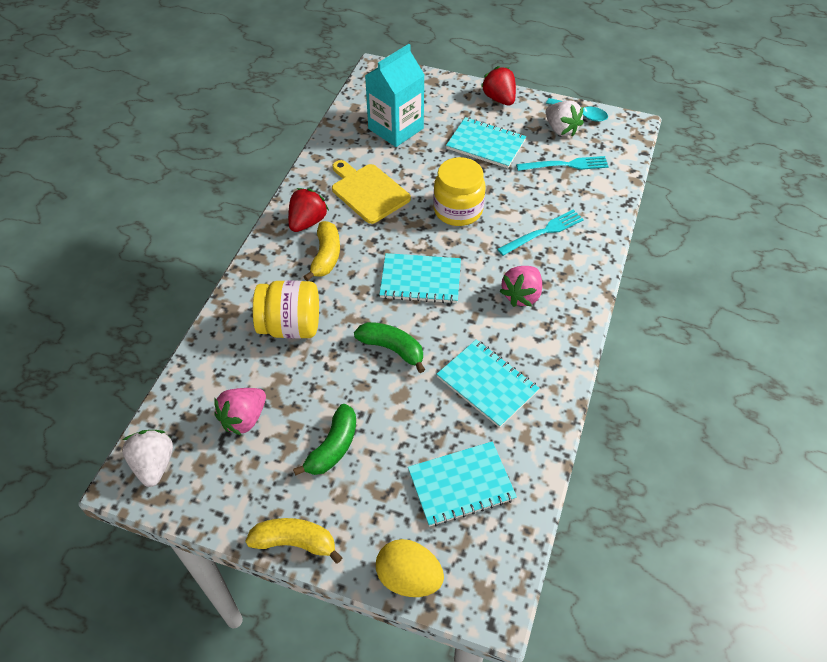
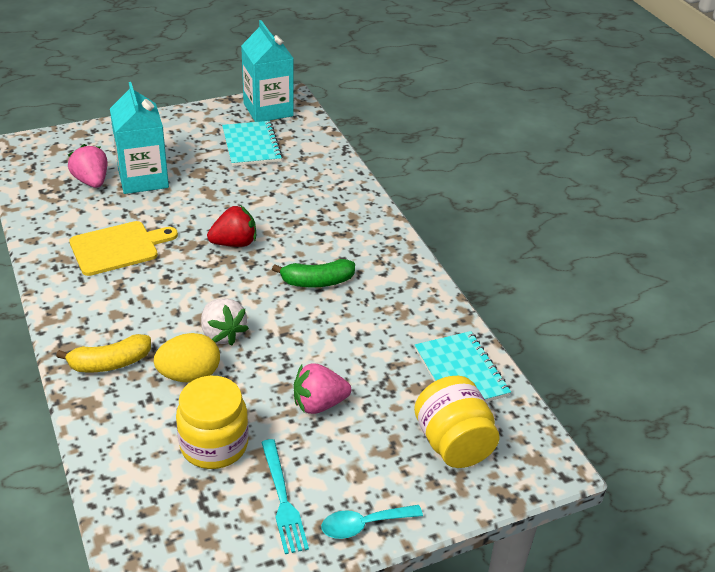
green banana: 2 -> 1
red strawberry: 2 -> 1
turquoise carton: 1 -> 2
turquoise fork: 2 -> 1
turquoise notebook: 4 -> 2
white strawberry: 2 -> 1
yellow banana: 2 -> 1

